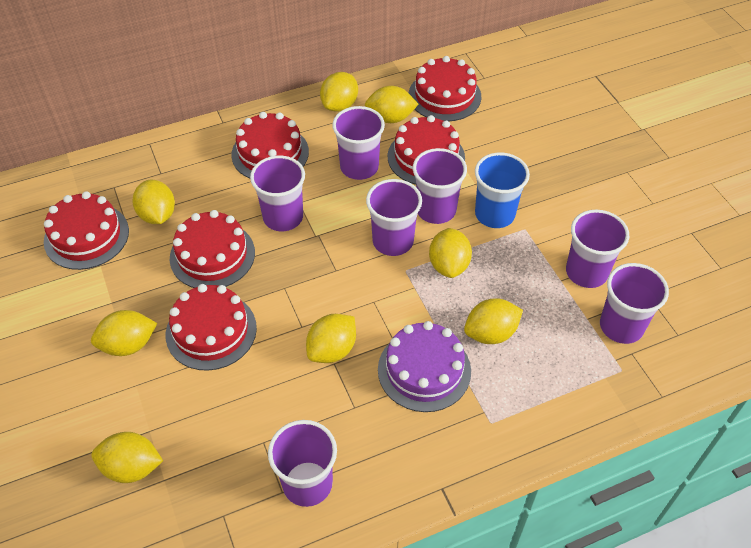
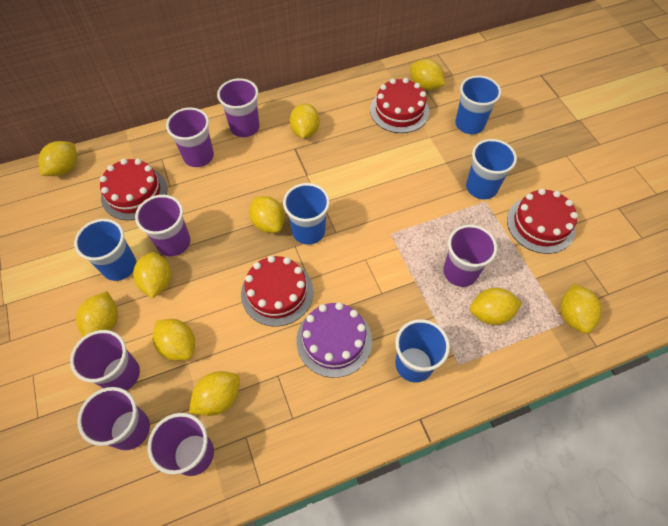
blue cup: 1 -> 5
red cake: 6 -> 4
yellow lemon: 8 -> 10

